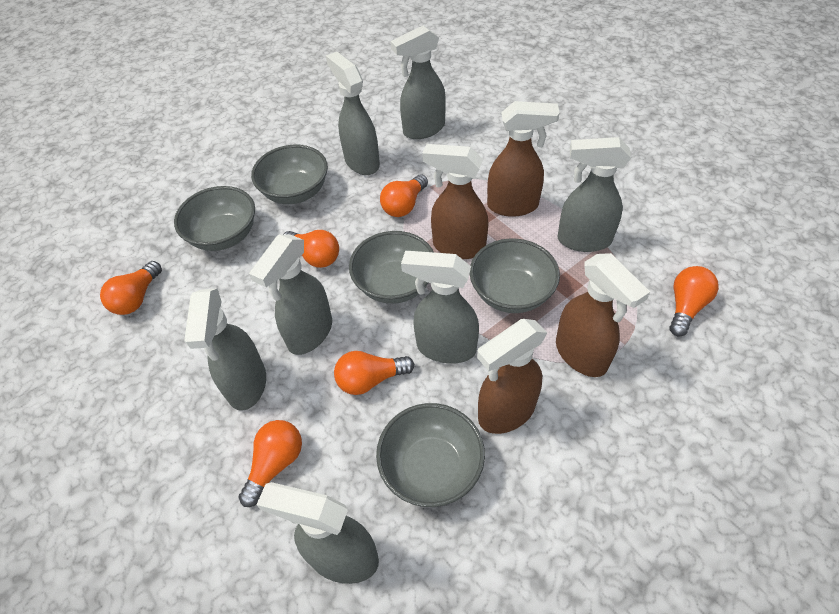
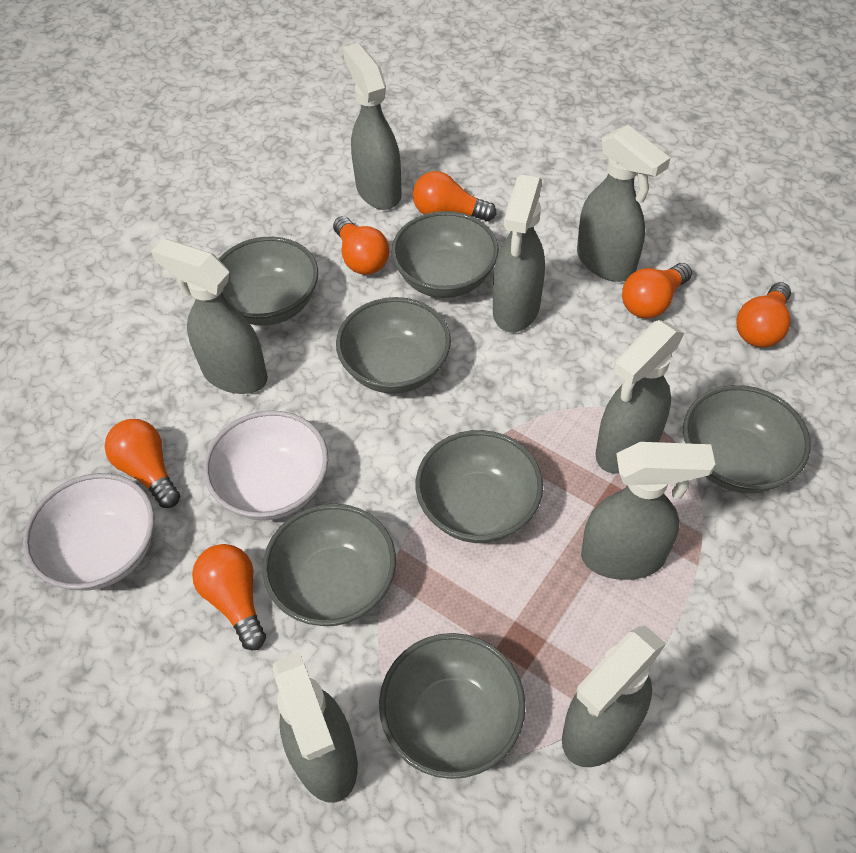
brown spray bottle: 4 -> 0
grey bowl: 5 -> 7
grey spray bottle: 7 -> 8
white bowl: 0 -> 2

